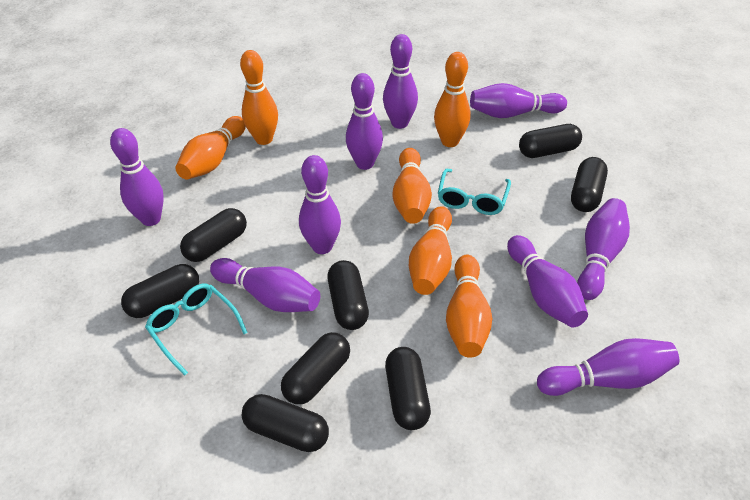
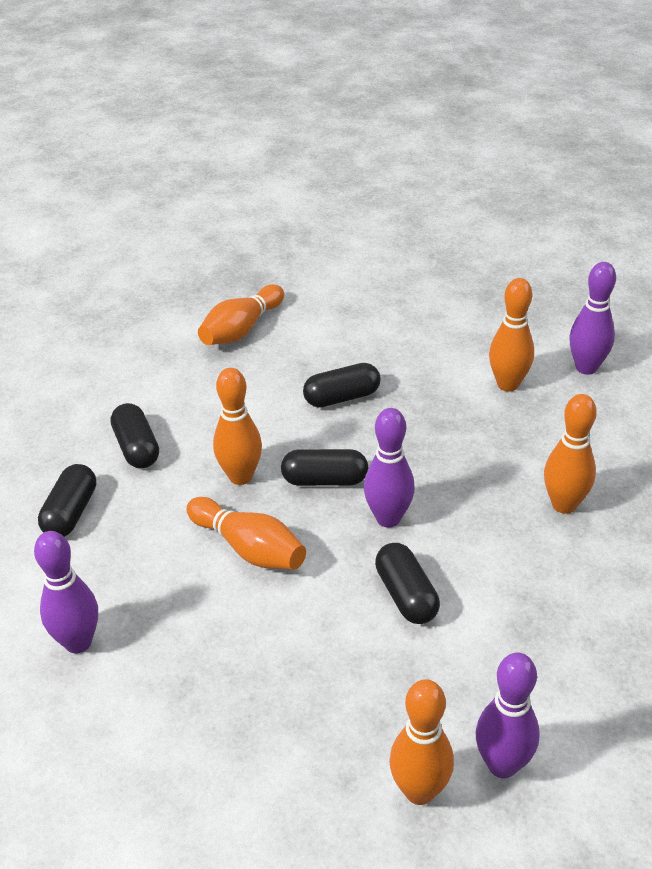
black capsule: 8 -> 5
purple bowling pin: 9 -> 4
turquoise glasses: 2 -> 0

